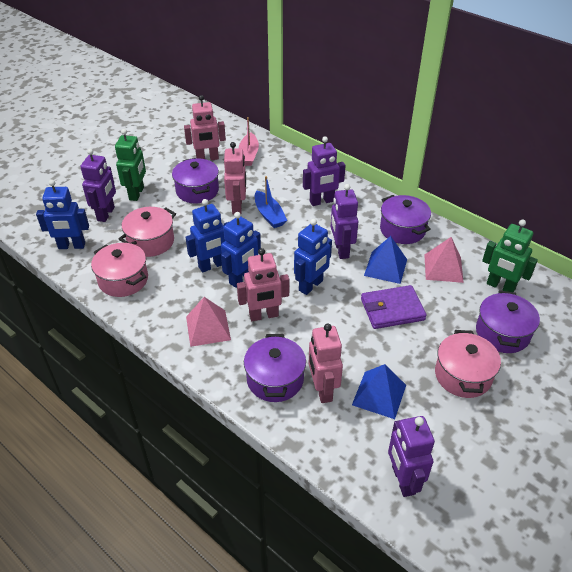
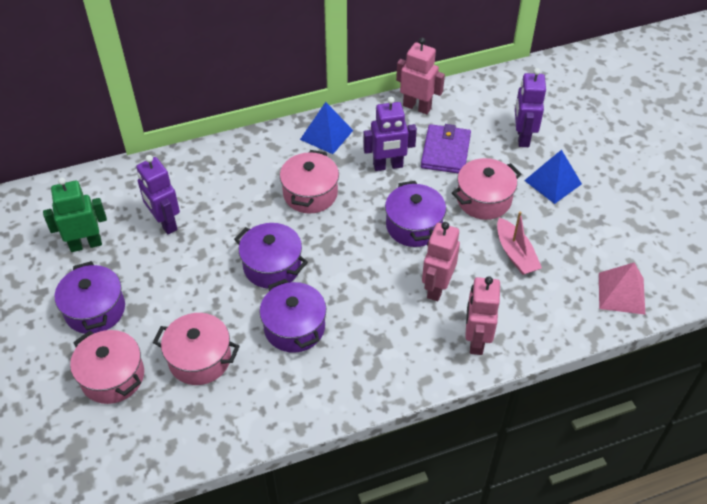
blue boat: 1 -> 0
blue robot: 4 -> 0
green robot: 2 -> 1
pink pot: 3 -> 4
pink pyramid: 2 -> 1
pink robot: 4 -> 3
purple robot: 4 -> 3

